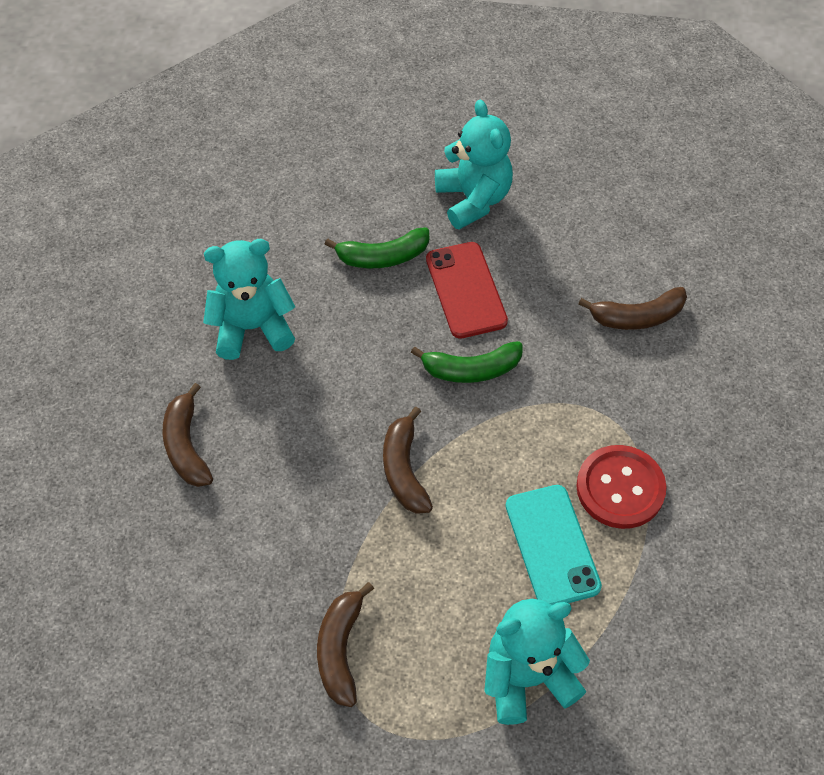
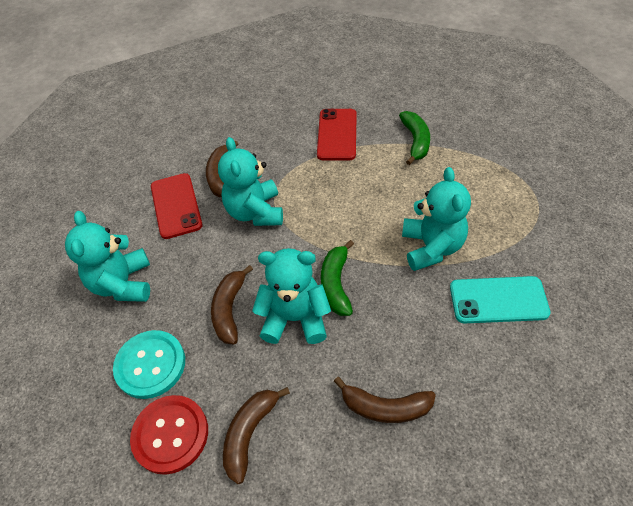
red phone: 1 -> 2
turquoise button: 0 -> 1
turquoise teddy bear: 3 -> 4

